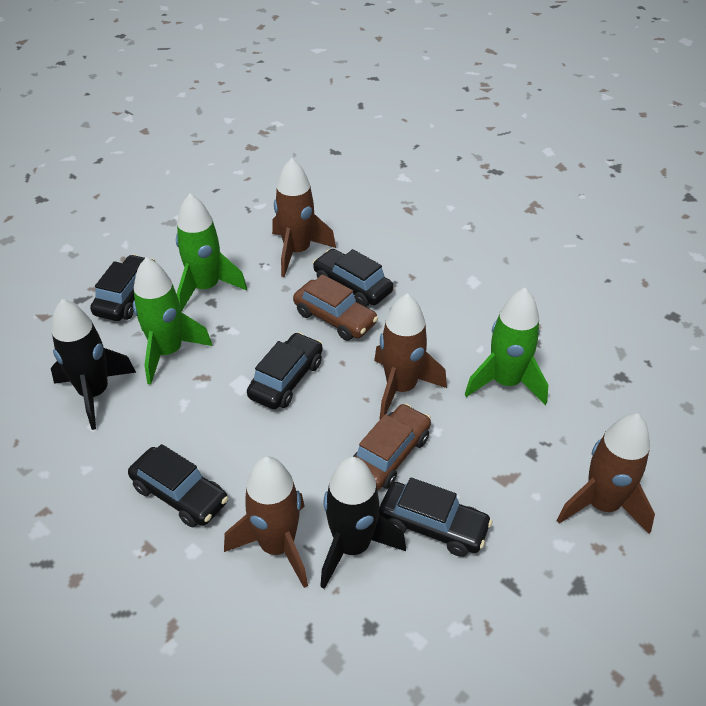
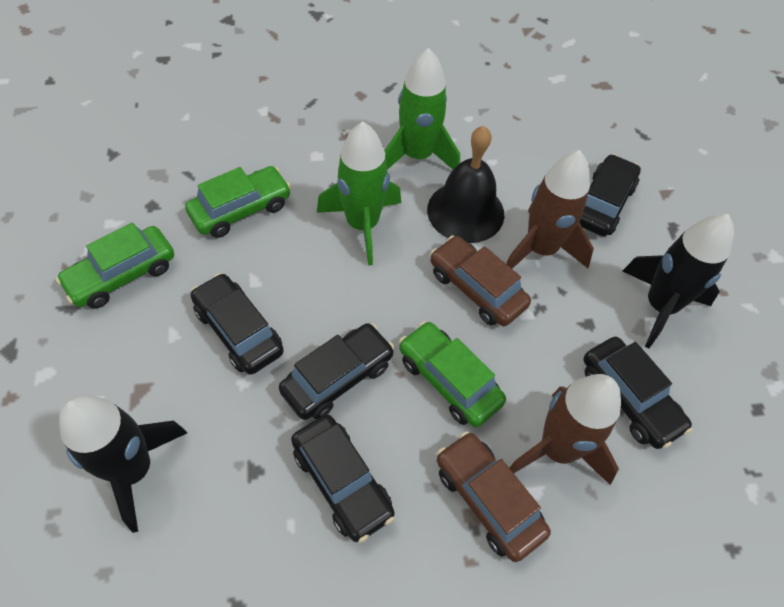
black bell: 0 -> 1
brown rocket: 4 -> 2
green car: 0 -> 3
green rocket: 3 -> 2

